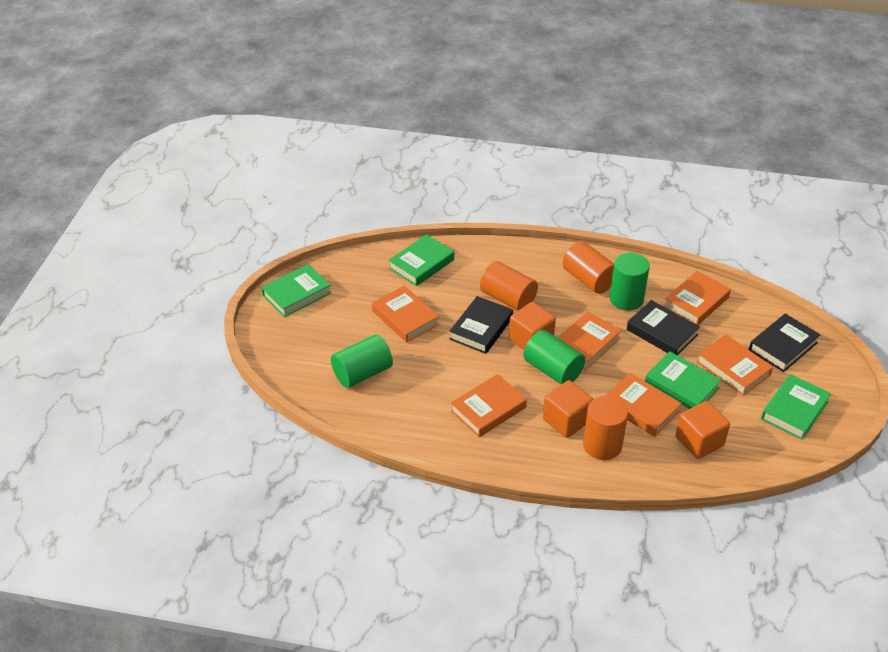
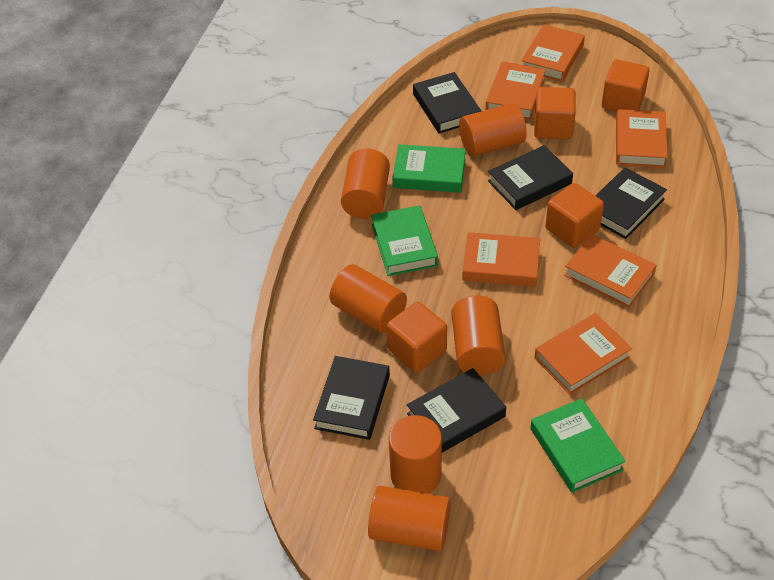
black book: 3 -> 5
green book: 4 -> 3
green cylinder: 3 -> 0
orange cube: 3 -> 4
orange cylinder: 3 -> 6

